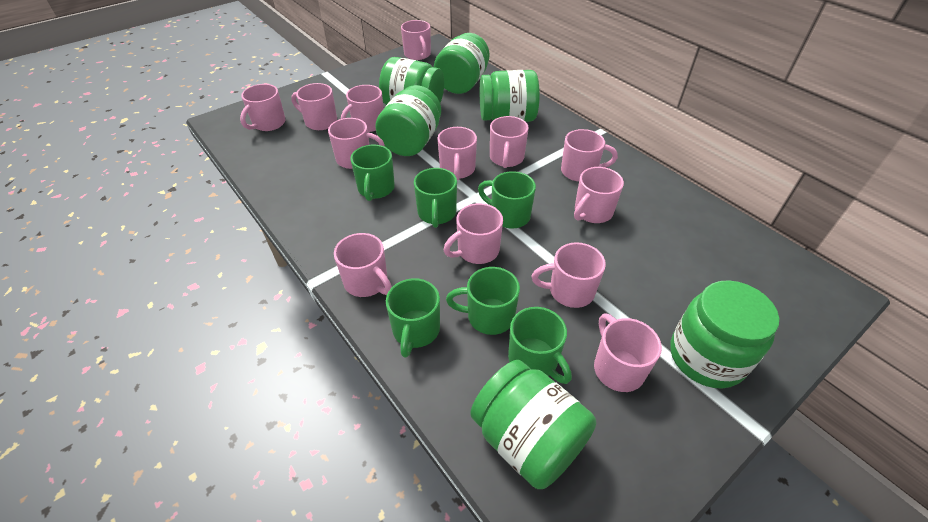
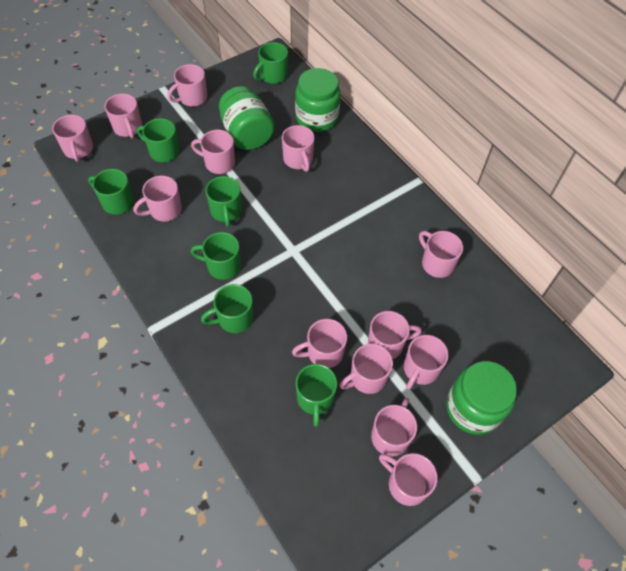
green jar: 6 -> 3
green mug: 6 -> 7

